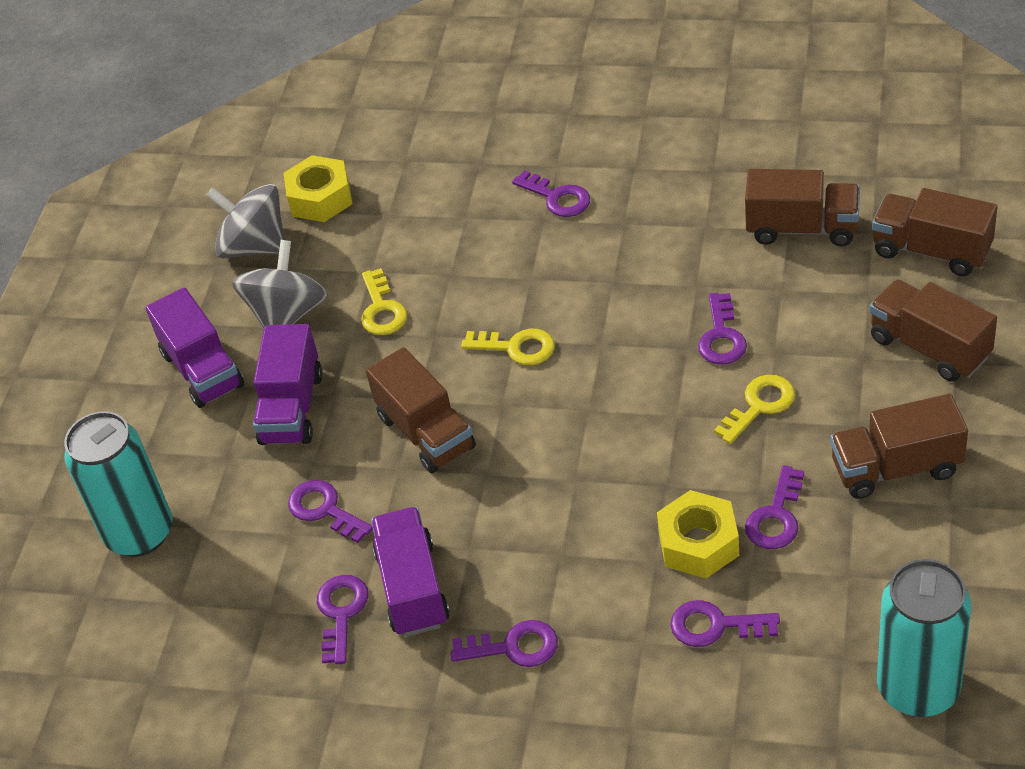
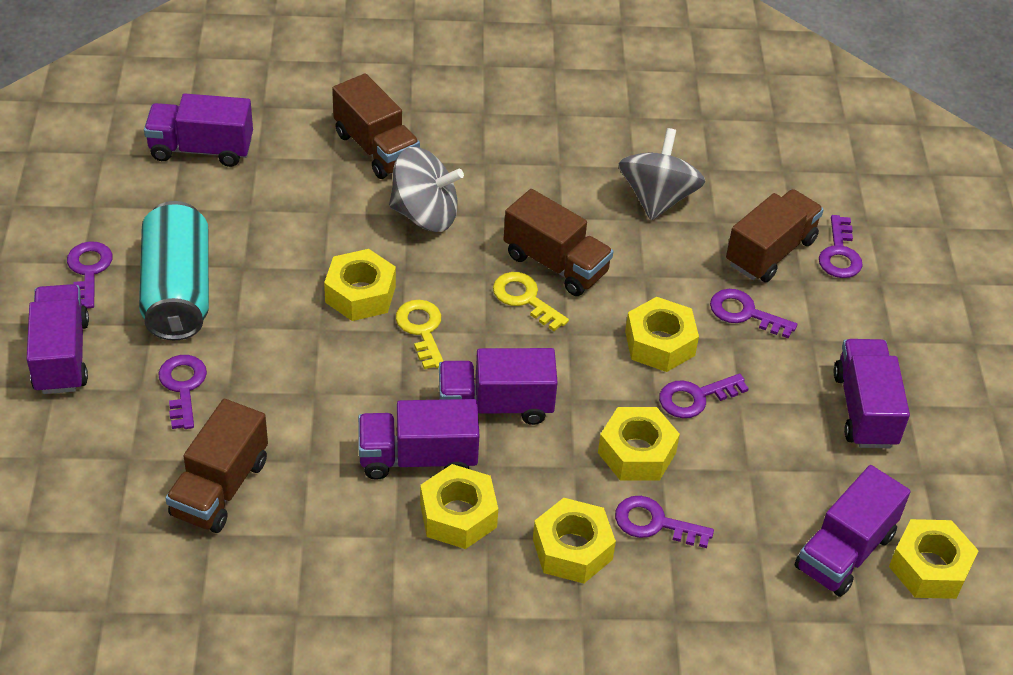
brown truck: 5 -> 4
purple key: 7 -> 6
purple truck: 3 -> 6
turquoise can: 2 -> 1
yellow key: 3 -> 2
yellow nut: 2 -> 6

